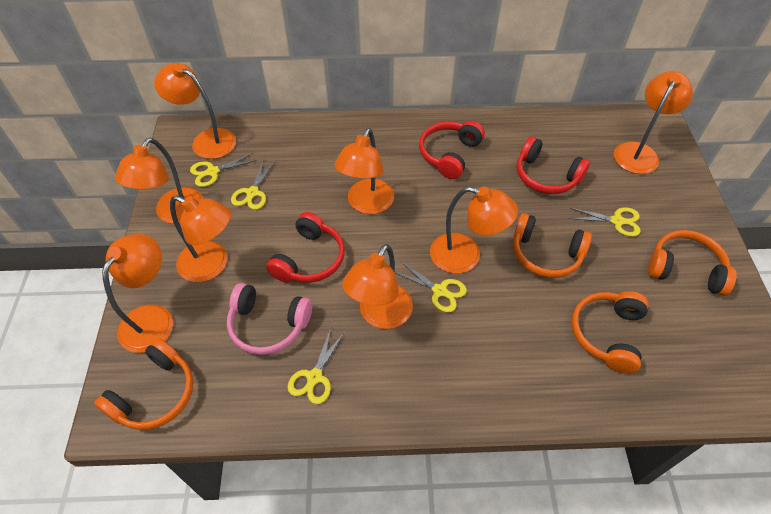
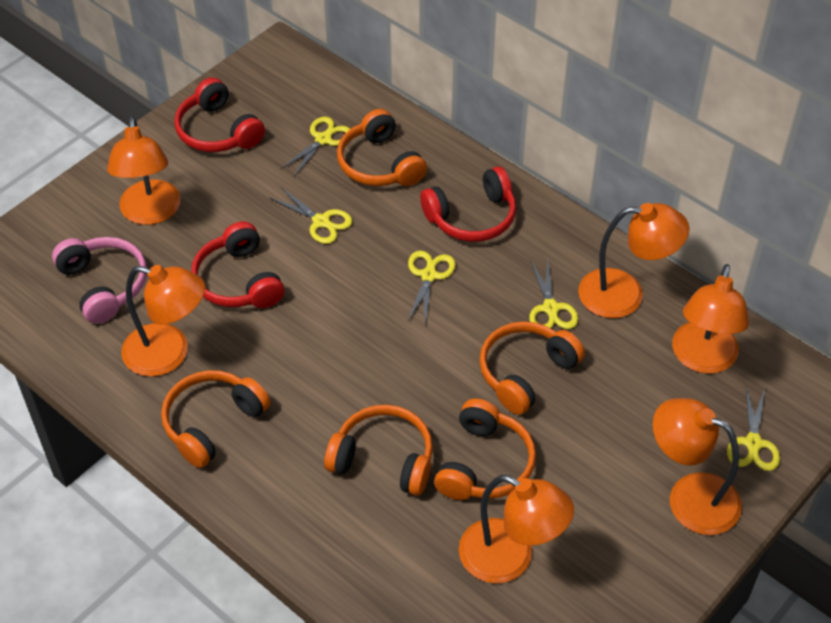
orange headphones: 4 -> 5
orange lamp: 8 -> 6

